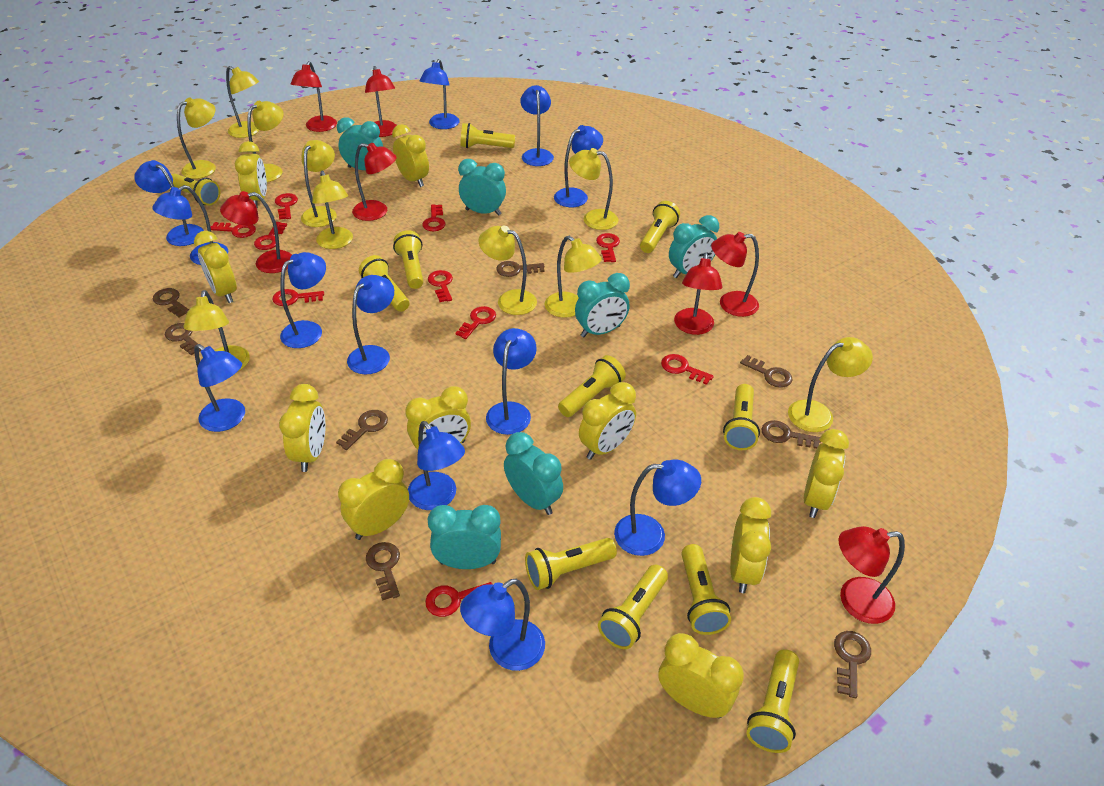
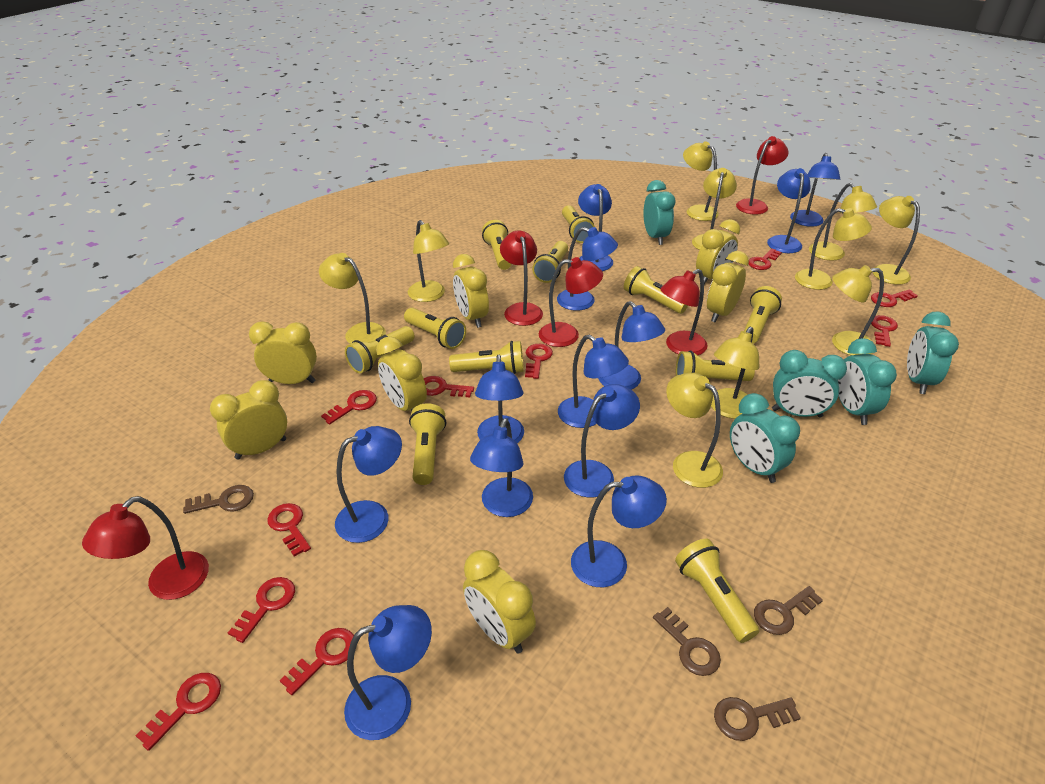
brown key: 8 -> 4
red lamp: 7 -> 5
turquoise clock: 6 -> 5
yellow clock: 10 -> 7

